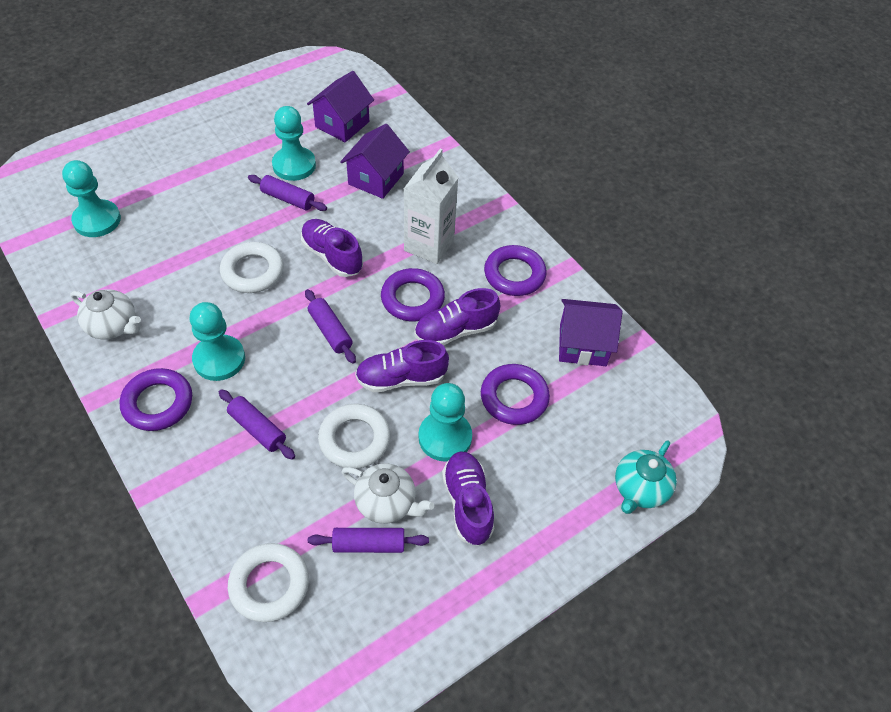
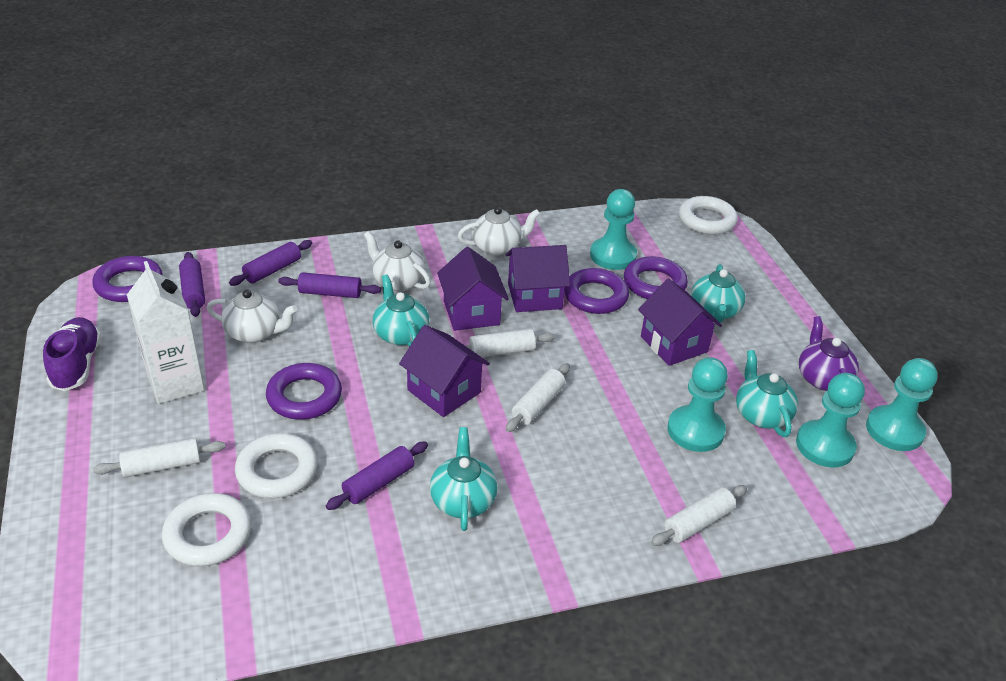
purple house: 3 -> 4
purple shoe: 4 -> 1
purple teapot: 0 -> 1
turquoise teapot: 1 -> 4
white rolling pin: 0 -> 4
white teapot: 2 -> 3

